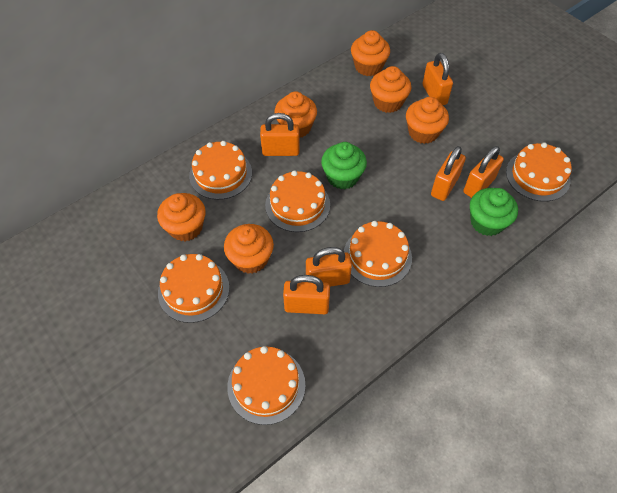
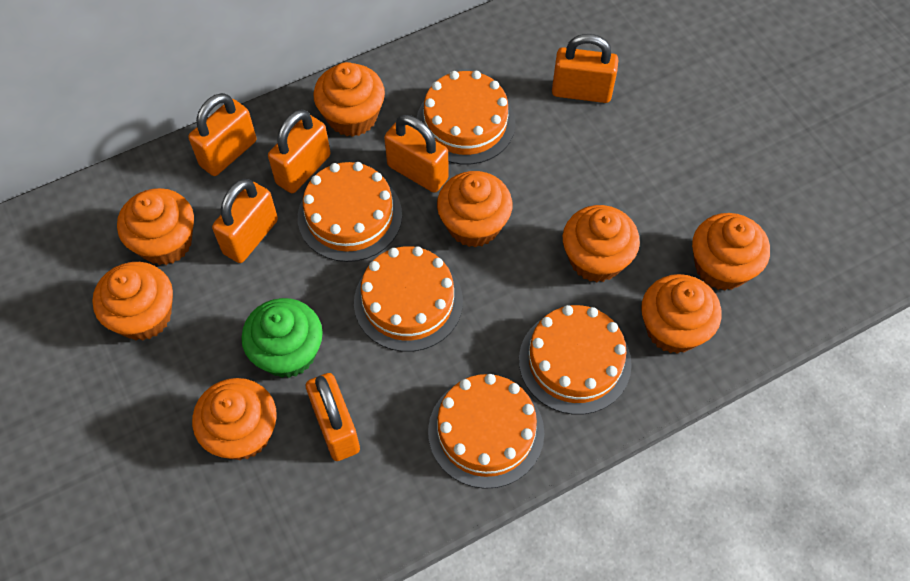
green cupcake: 2 -> 1
orange cake: 6 -> 5
orange cupcake: 6 -> 8

